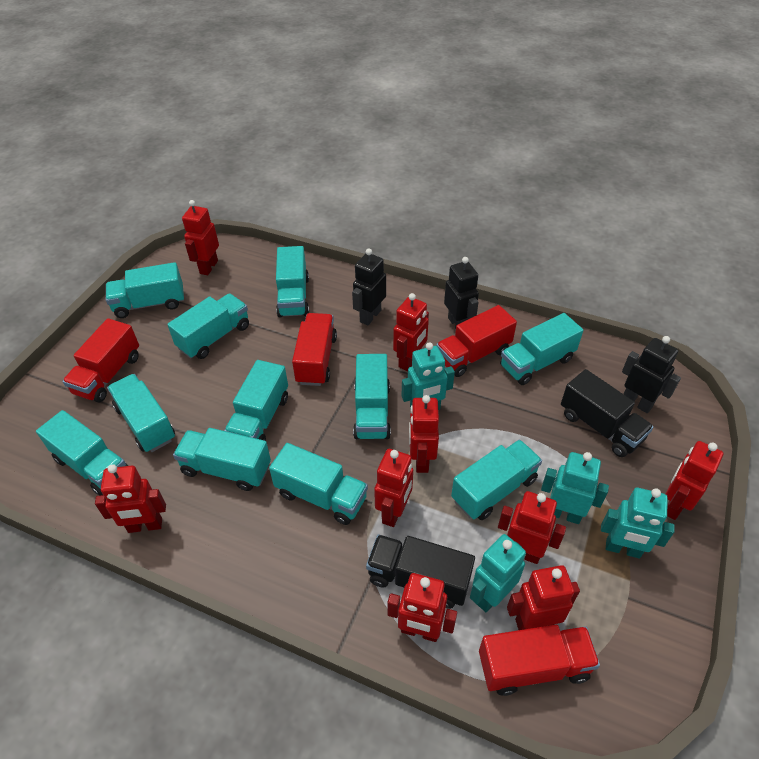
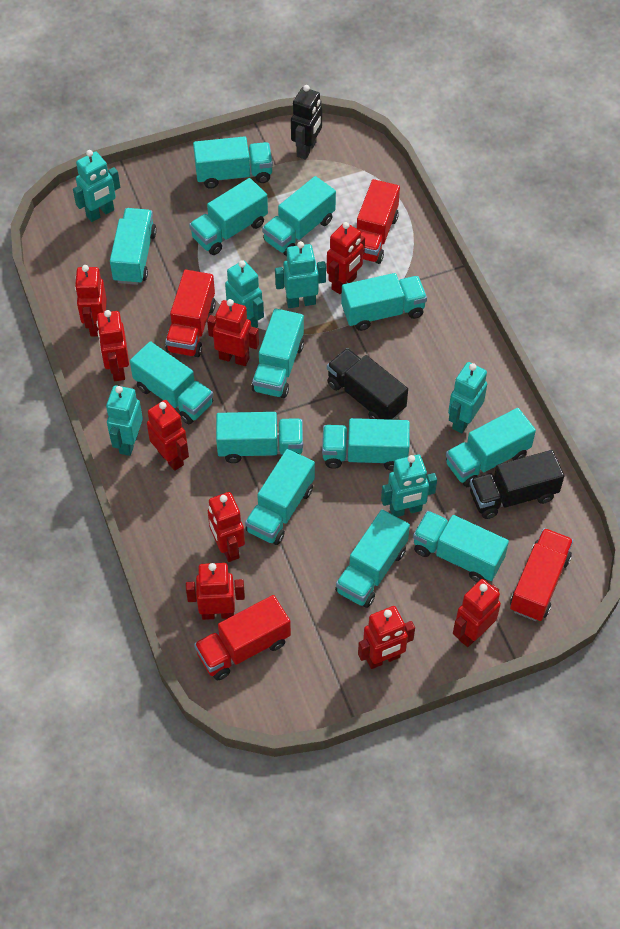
black robot: 3 -> 1
turquoise robot: 4 -> 6
turquoise truck: 11 -> 13

